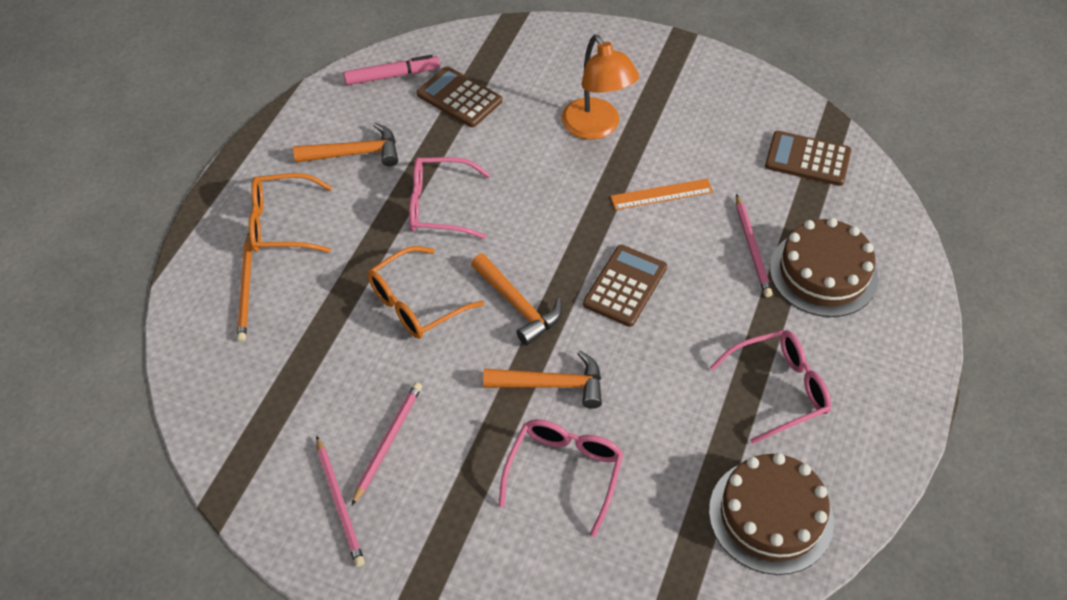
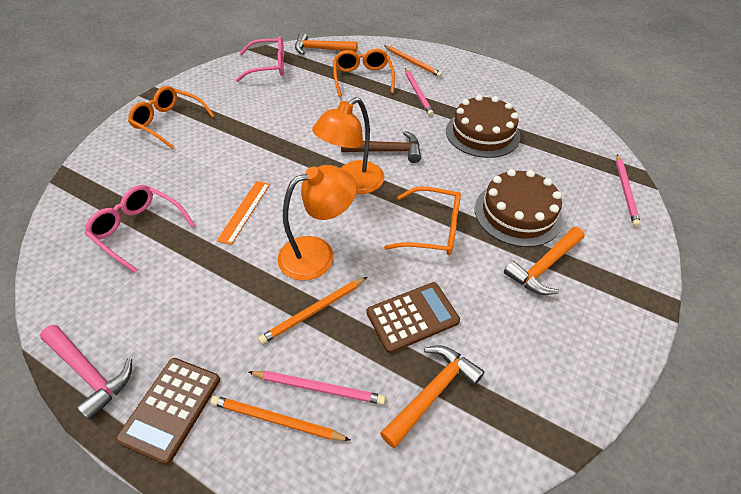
brown calculator: 3 -> 2
brown hammer: 0 -> 1
orange glasses: 2 -> 3
orange lamp: 1 -> 2
orange pencil: 1 -> 3
pink glasses: 3 -> 2
pink hammer: 0 -> 1
pink marker: 1 -> 0

